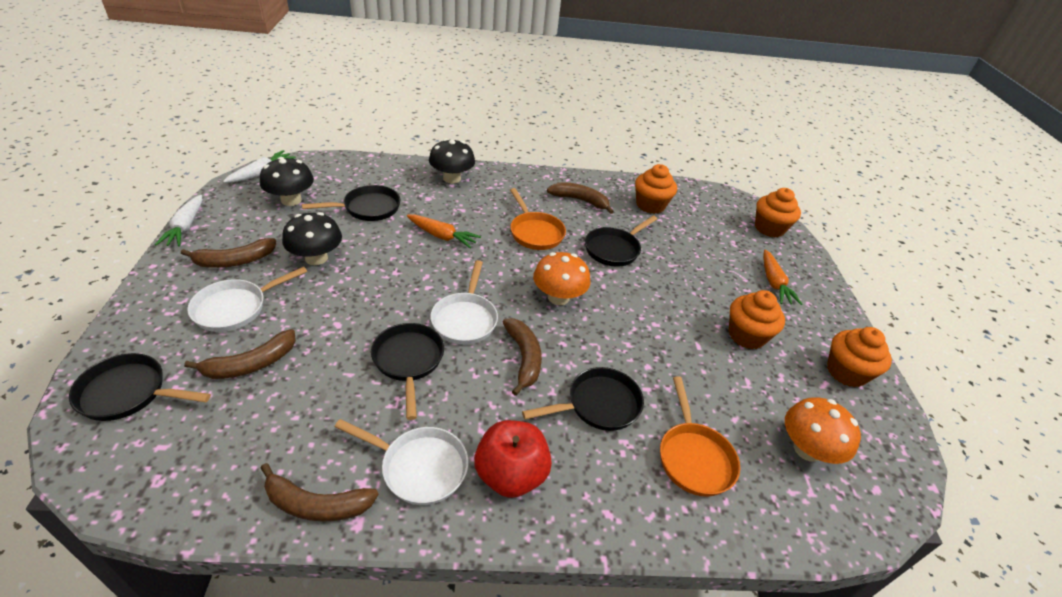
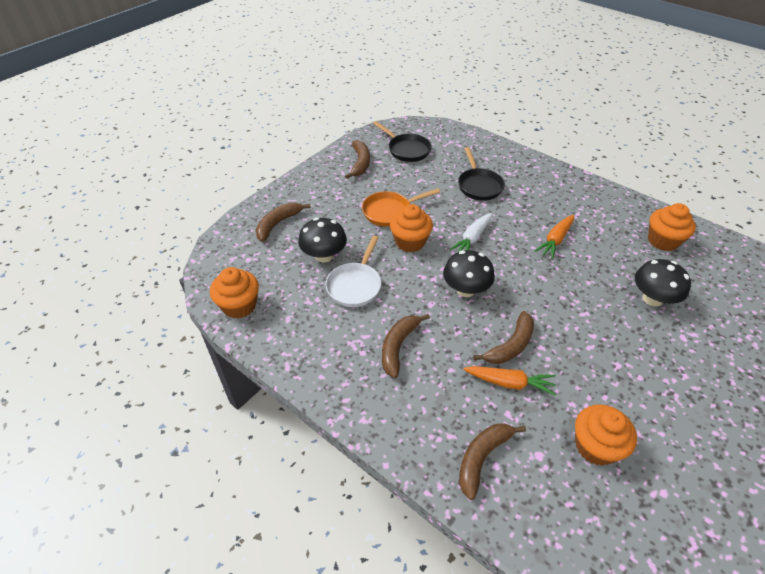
black pan: 5 -> 2
orange mushroom: 2 -> 0
orange pan: 2 -> 1
red apple: 1 -> 0
white carrot: 2 -> 1
white pan: 3 -> 1

